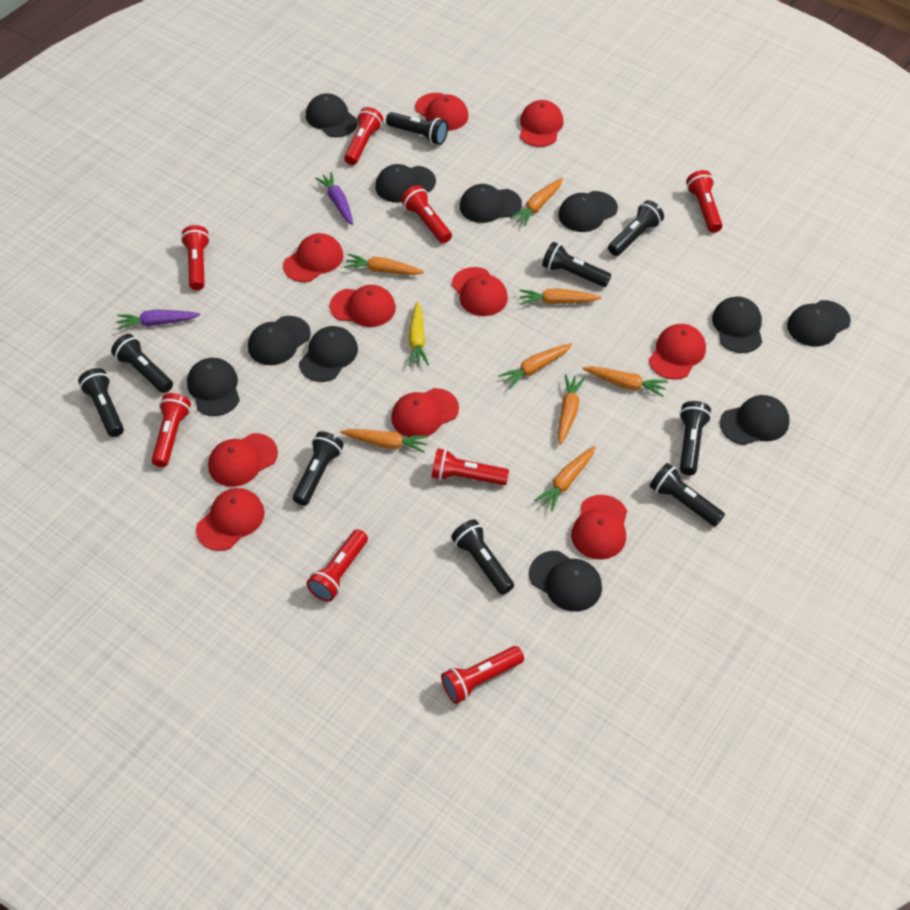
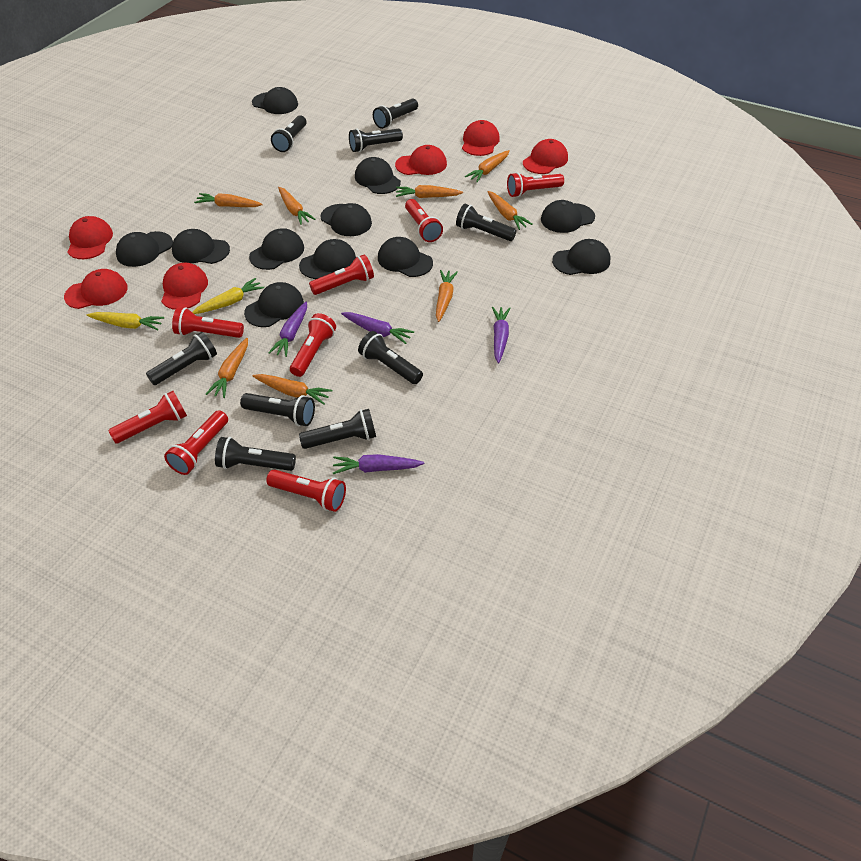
purple carrot: 2 -> 4
red cap: 10 -> 6
yellow carrot: 1 -> 2

